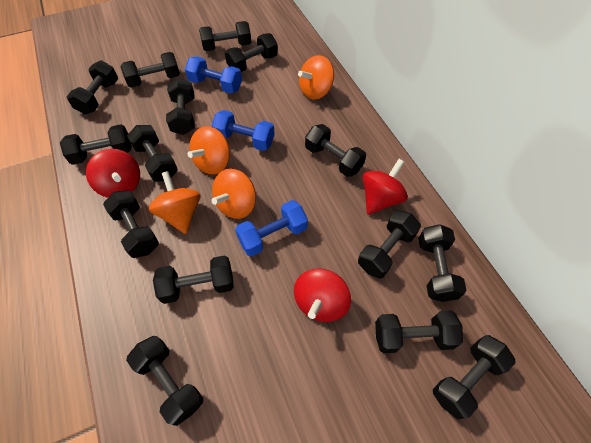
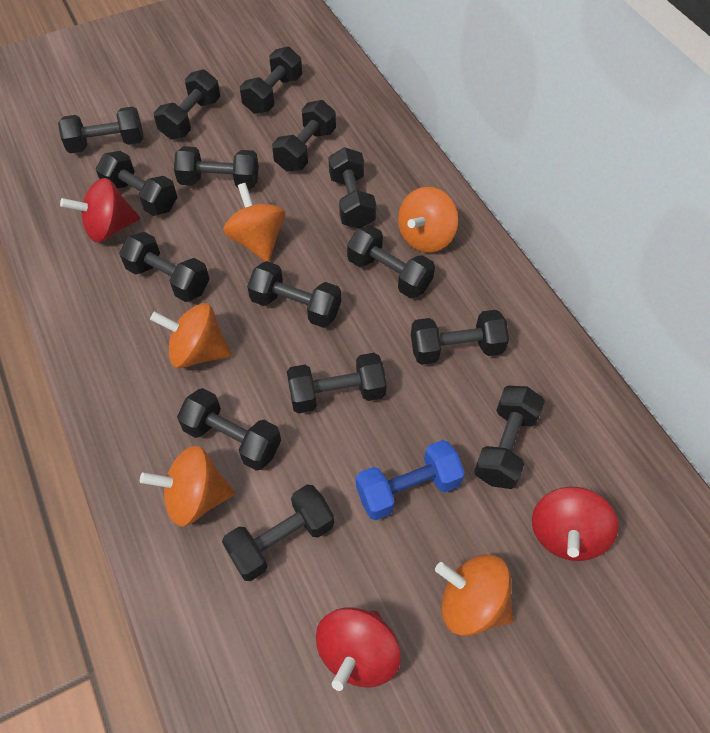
blue dumbbell: 3 -> 1
orange spinning top: 4 -> 5

